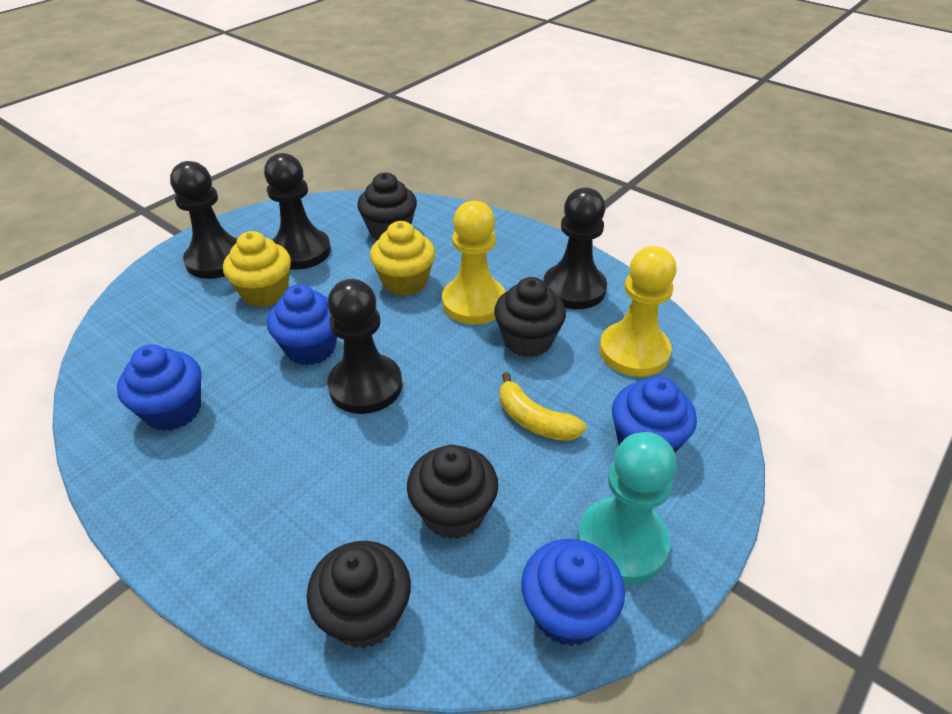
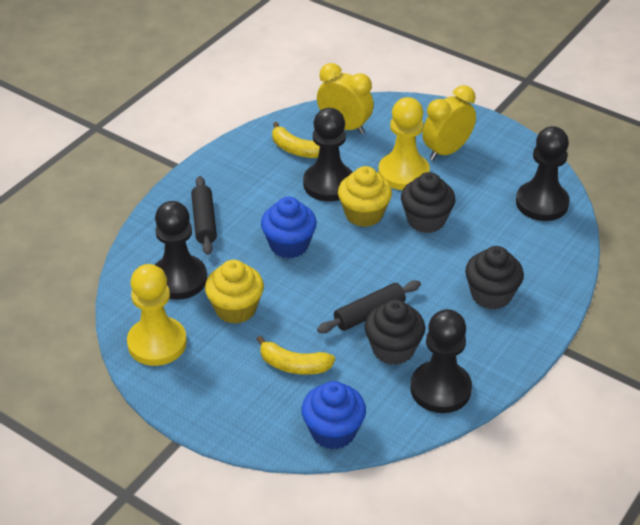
black cupcake: 4 -> 3
black rolling pin: 0 -> 2
blue cupcake: 4 -> 2
turquoise pawn: 1 -> 0
yellow banana: 1 -> 2
yellow clock: 0 -> 2

